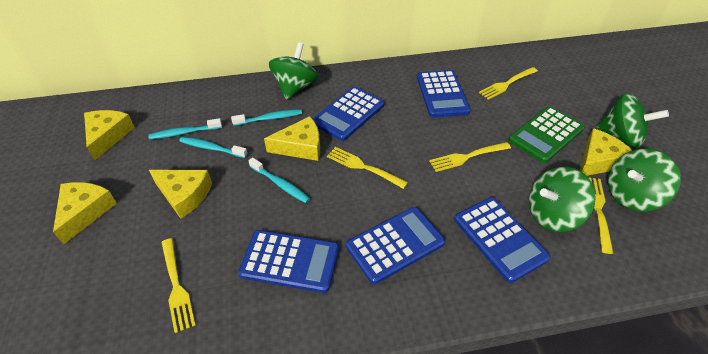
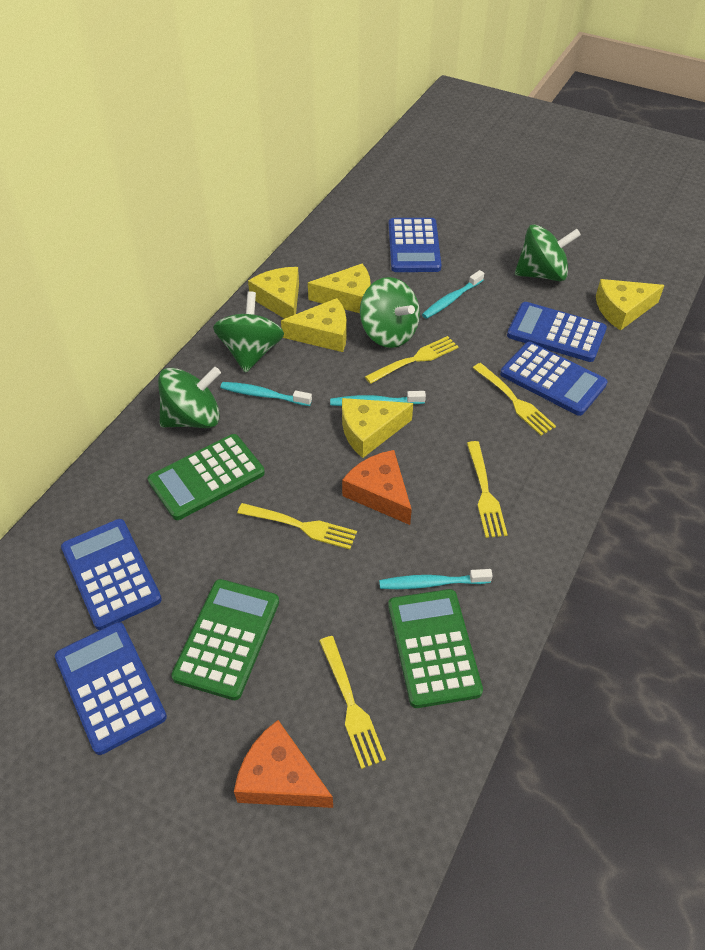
green calculator: 1 -> 3
orange cheese: 0 -> 2

